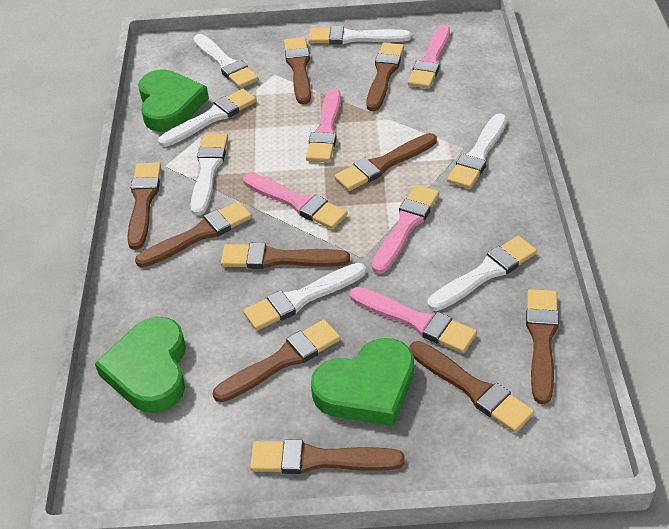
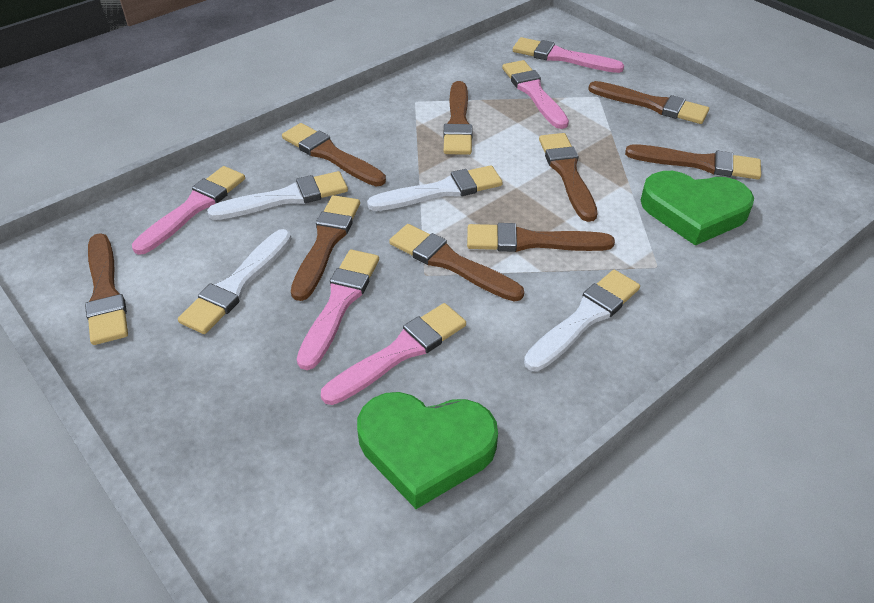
brown brush: 10 -> 9
green heart: 3 -> 2
white brush: 7 -> 4

